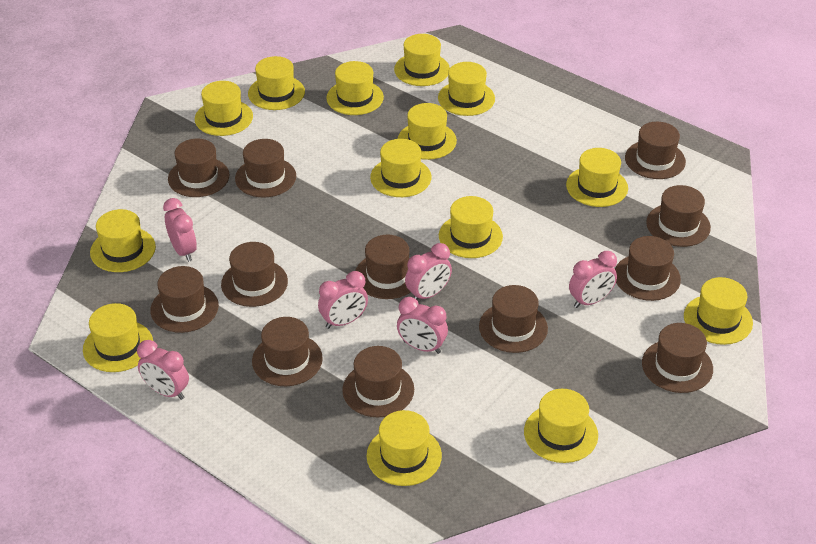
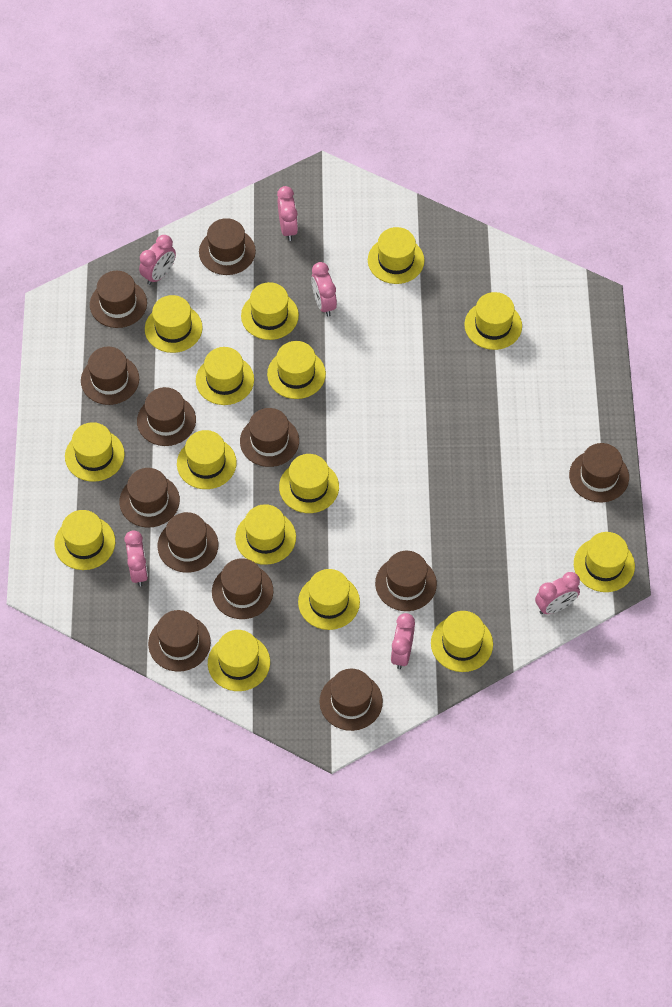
yellow hat: 14 -> 15

